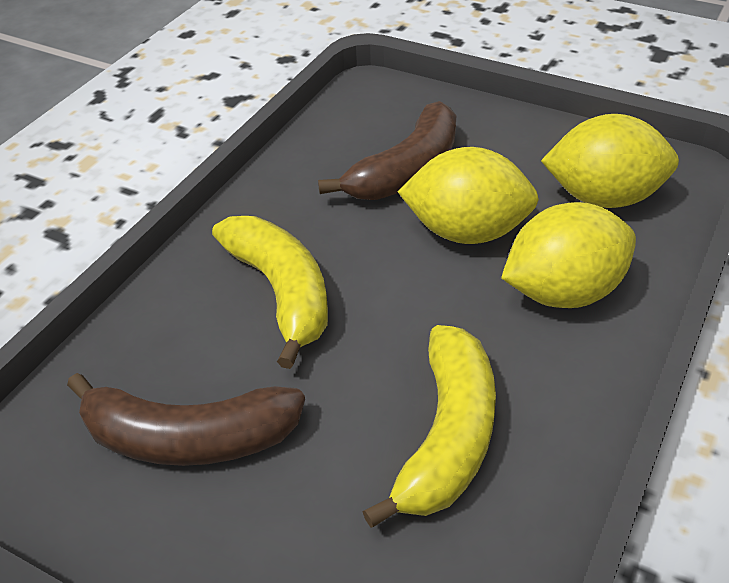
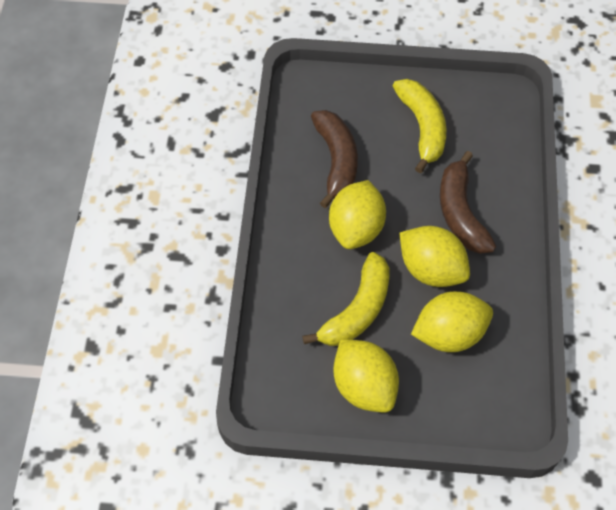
yellow lemon: 3 -> 4

